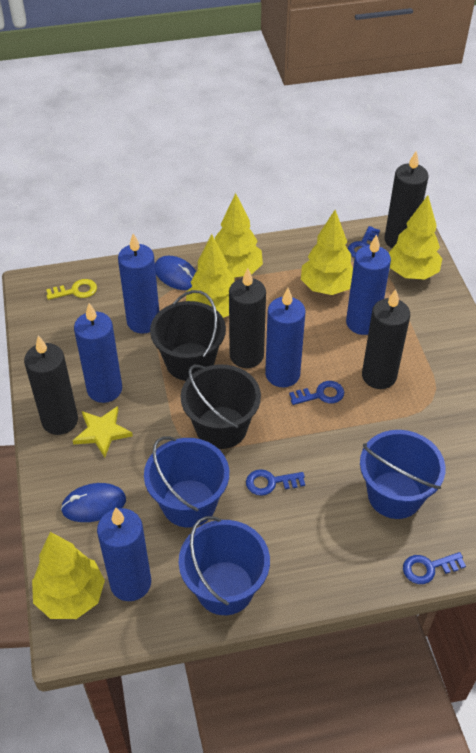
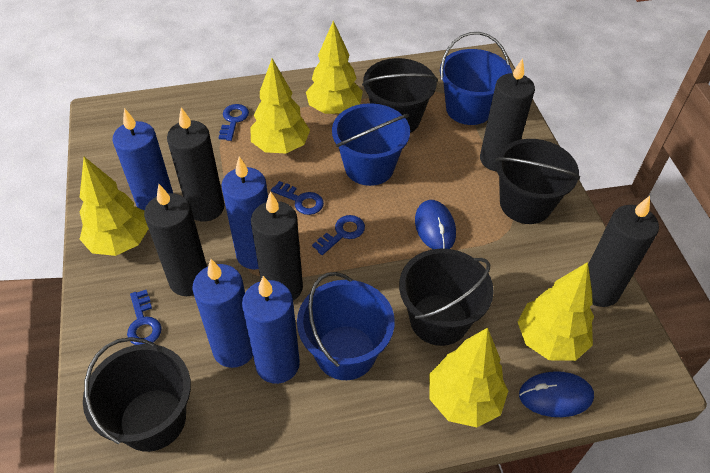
black bucket: 2 -> 4
black candle: 4 -> 5
blue candle: 5 -> 4
yellow key: 1 -> 0
yellow star: 1 -> 0

